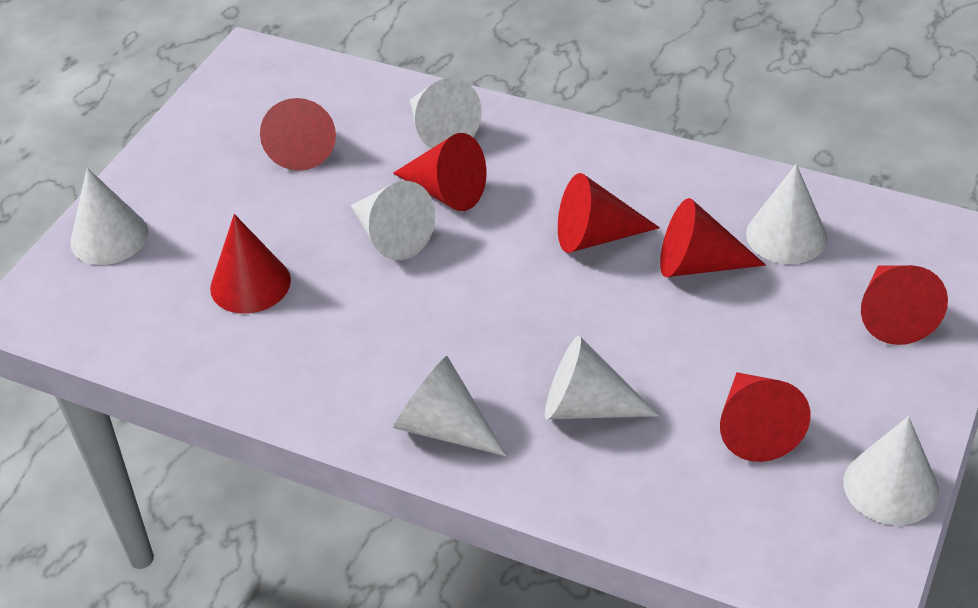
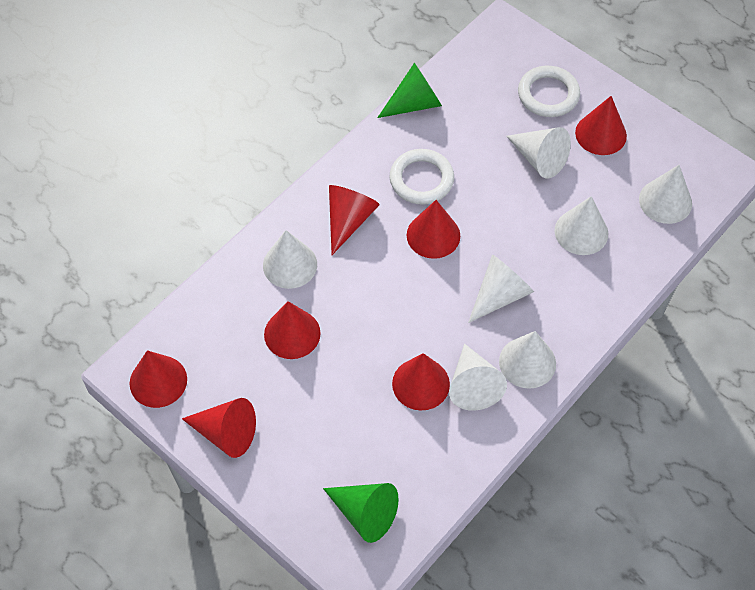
green cone: 0 -> 2
white ring: 0 -> 2

